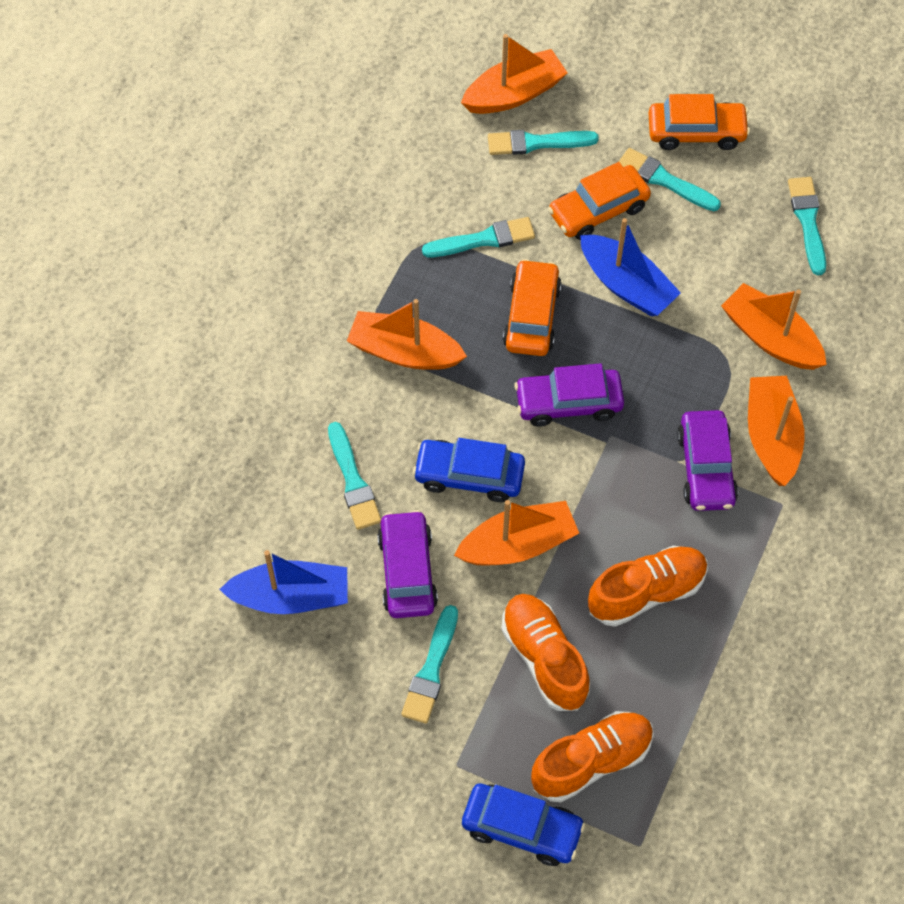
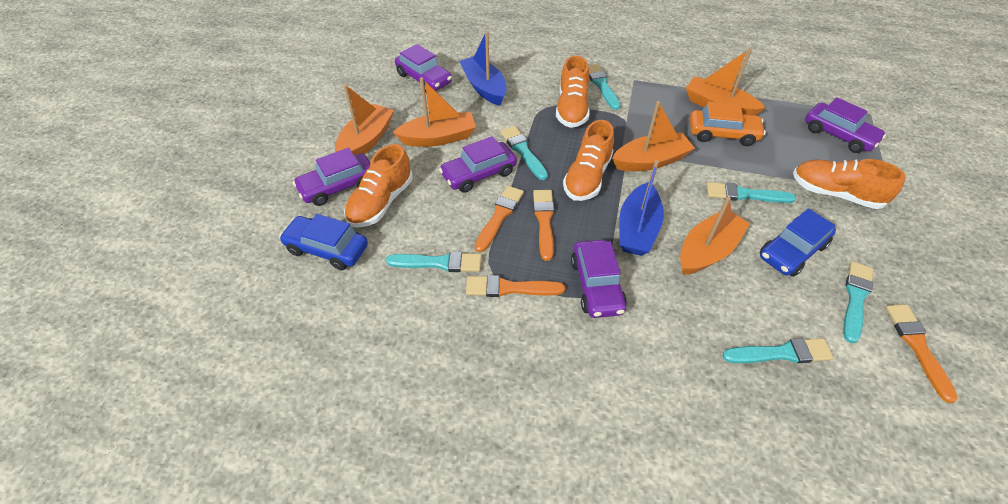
orange brush: 0 -> 4
orange car: 3 -> 1
orange shoe: 3 -> 4
purple car: 3 -> 5

